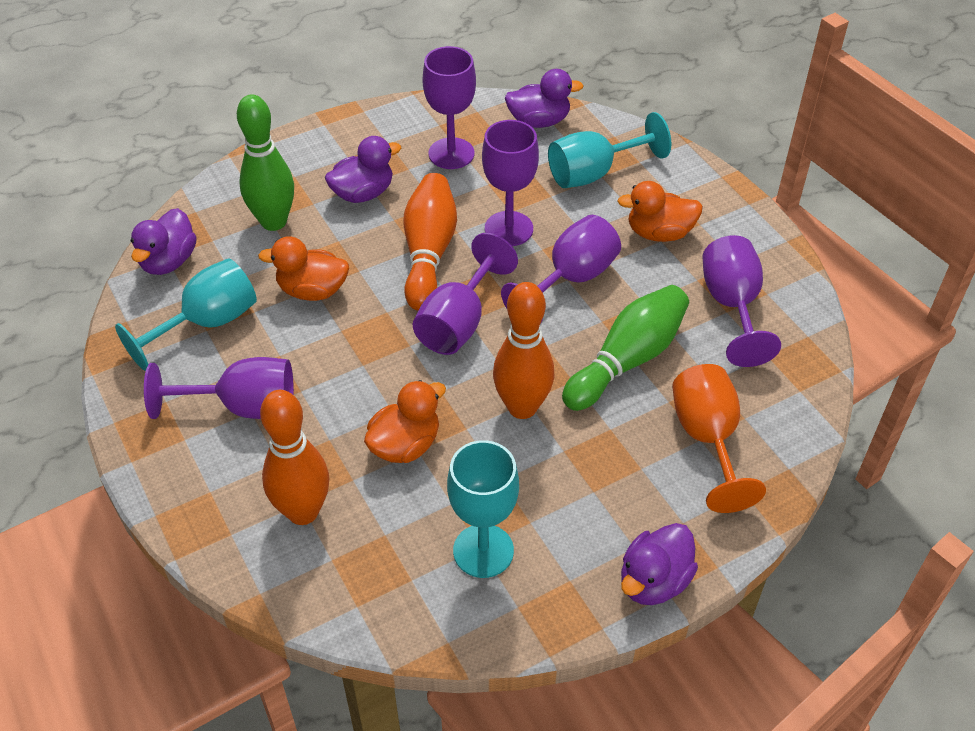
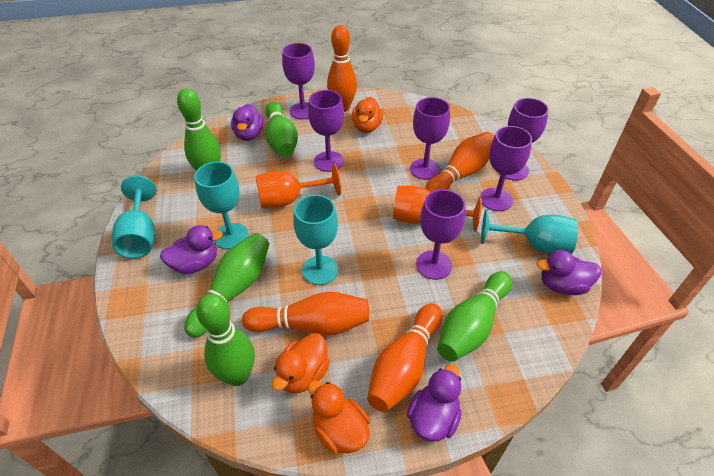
green bowling pin: 2 -> 5
orange bowling pin: 3 -> 4
orange goblet: 1 -> 2
turquoise goblet: 3 -> 4

